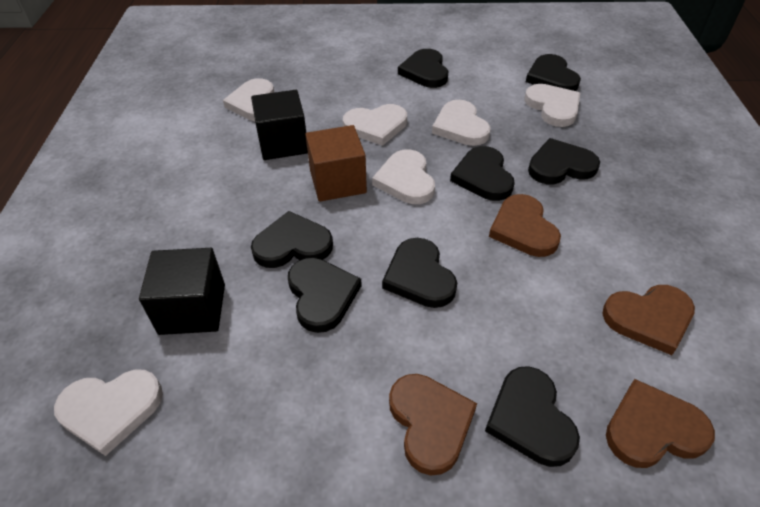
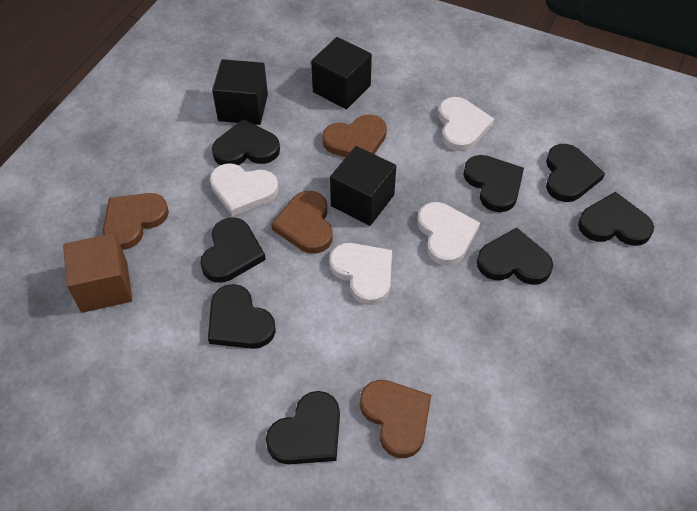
black cube: 2 -> 3
white heart: 6 -> 4

